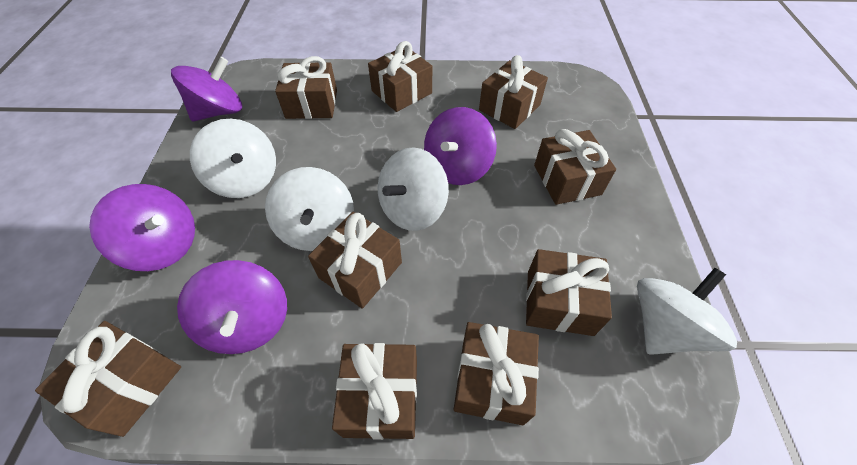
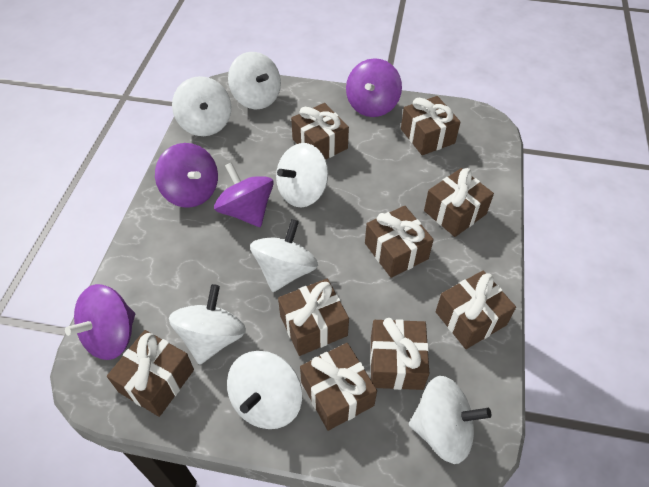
white spinning top: 4 -> 7

